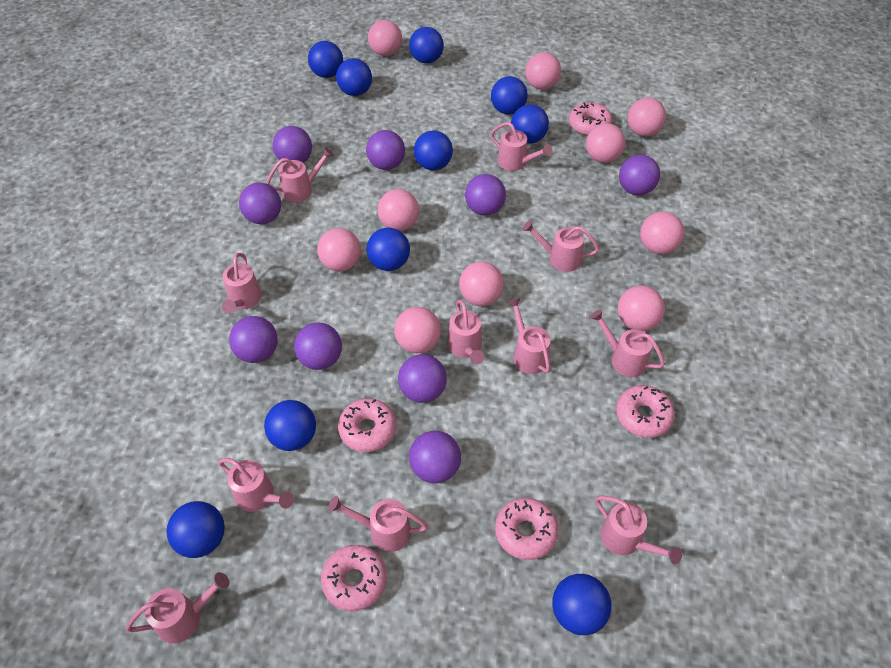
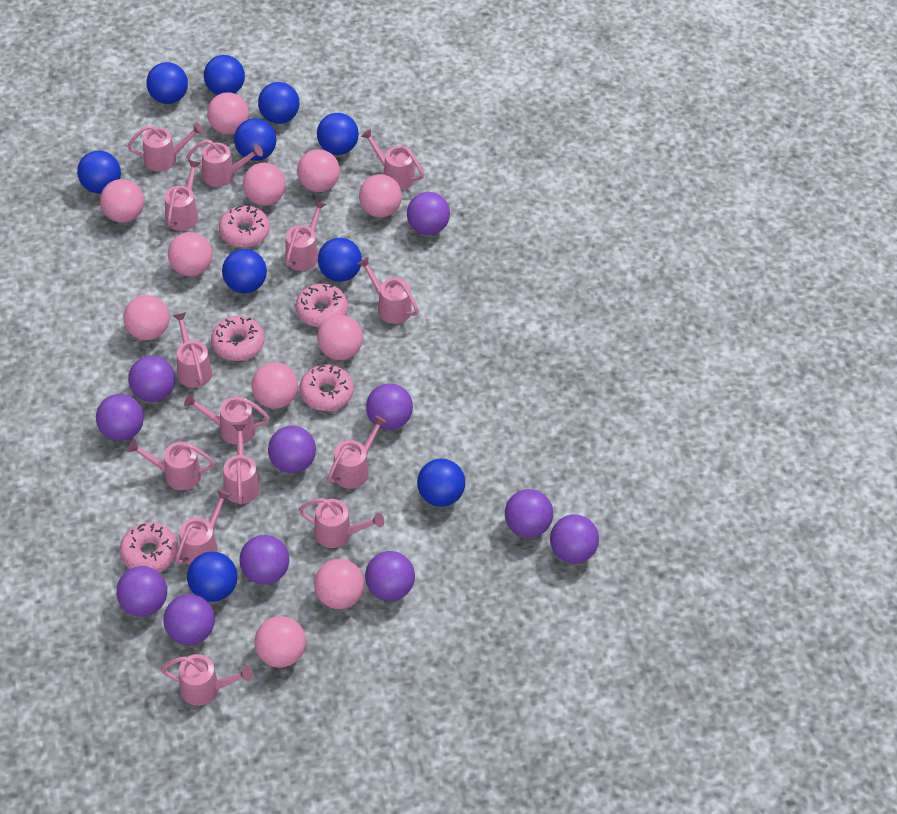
pink ball: 10 -> 11
pink watering can: 11 -> 14
purple ball: 9 -> 11

